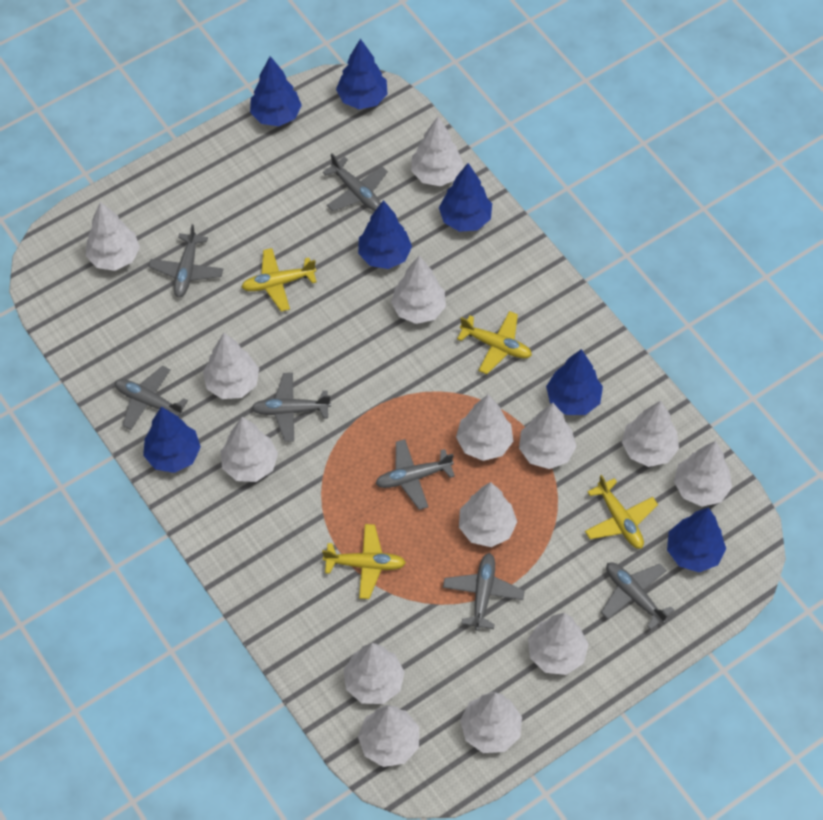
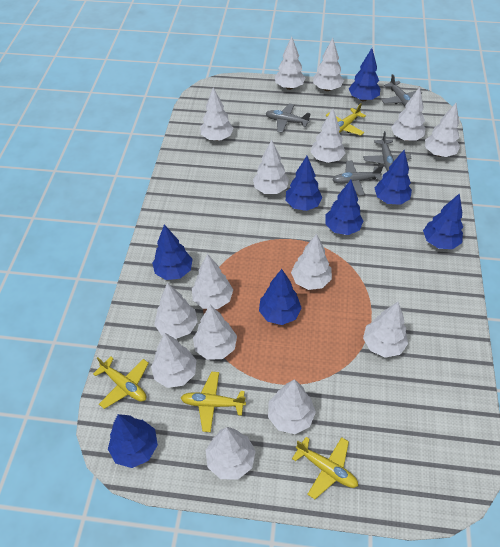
blue tree: 7 -> 8
grey plane: 7 -> 4
white tree: 14 -> 15

